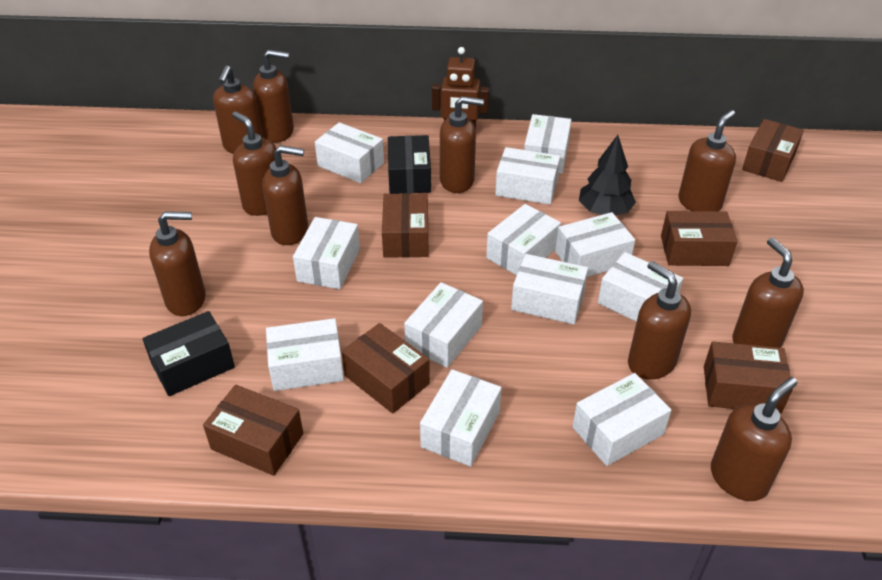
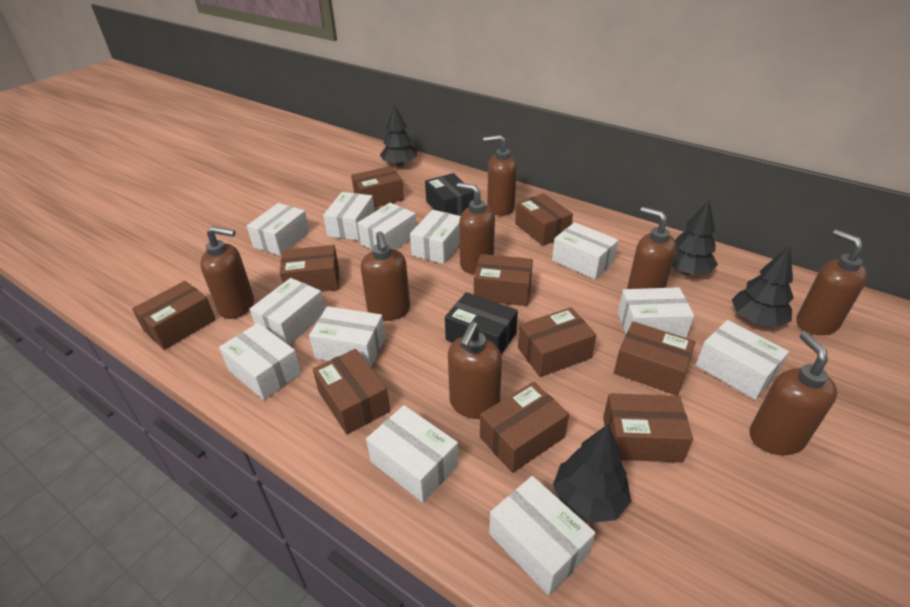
black tree: 1 -> 4
brown box: 6 -> 10
brown robot: 1 -> 0
brown soap dispenser: 10 -> 8

